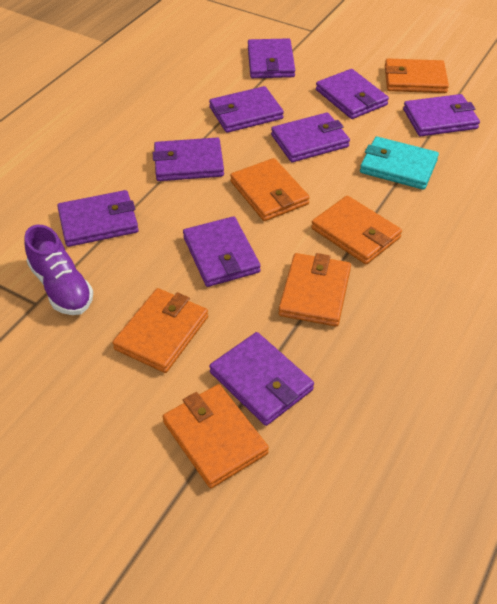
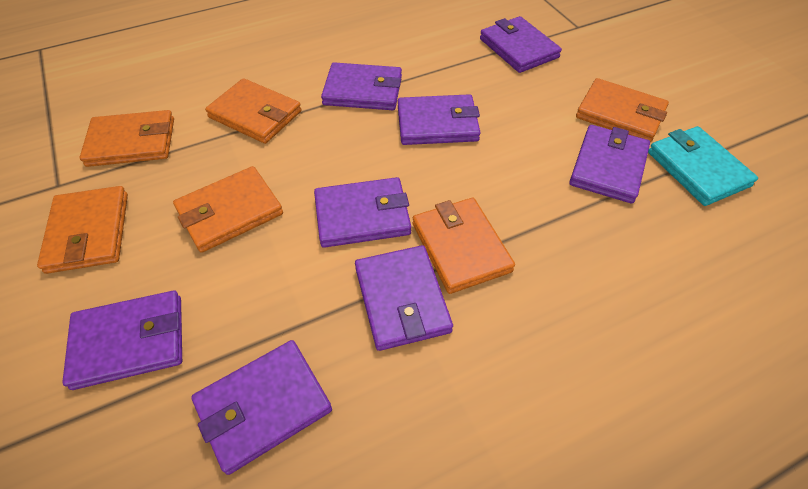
purple shoe: 1 -> 0
purple wallet: 9 -> 8

